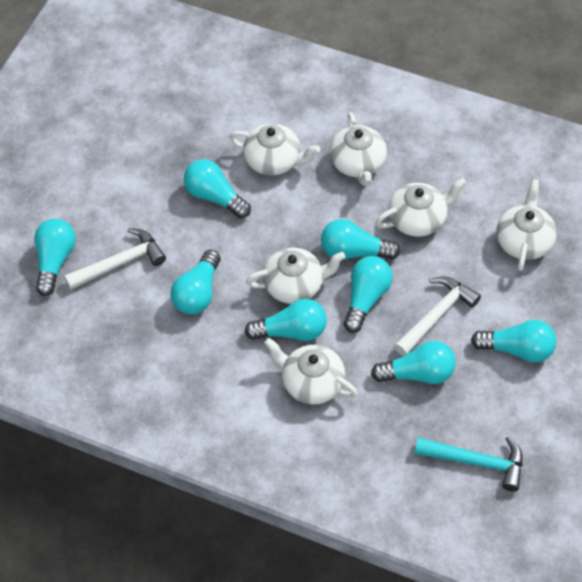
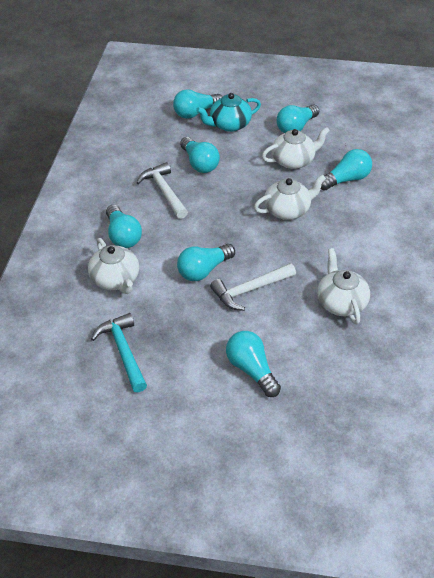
turquoise light bulb: 8 -> 7
turquoise teapot: 0 -> 1
white teapot: 6 -> 4

